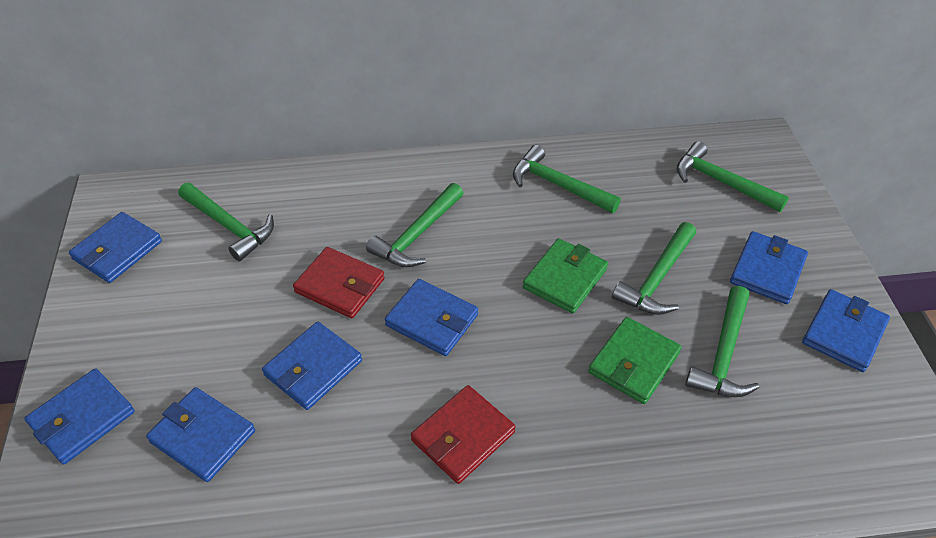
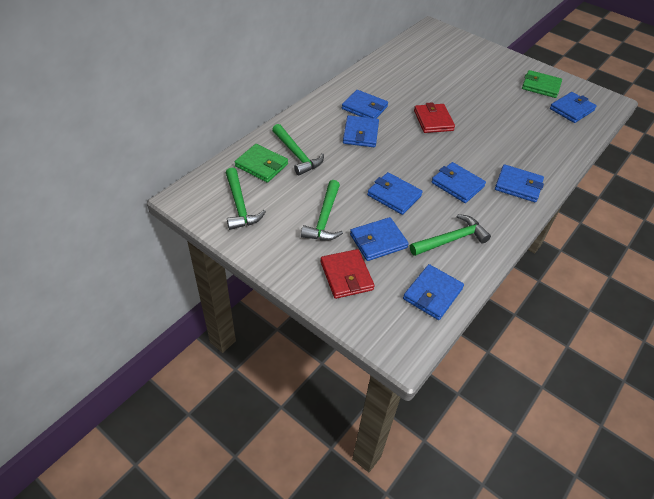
blue wallet: 7 -> 8
green hammer: 6 -> 4

